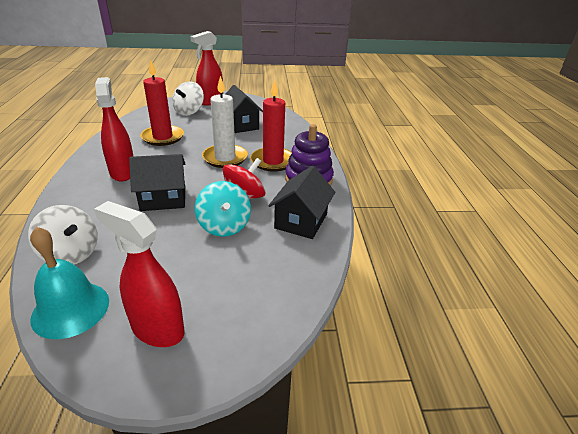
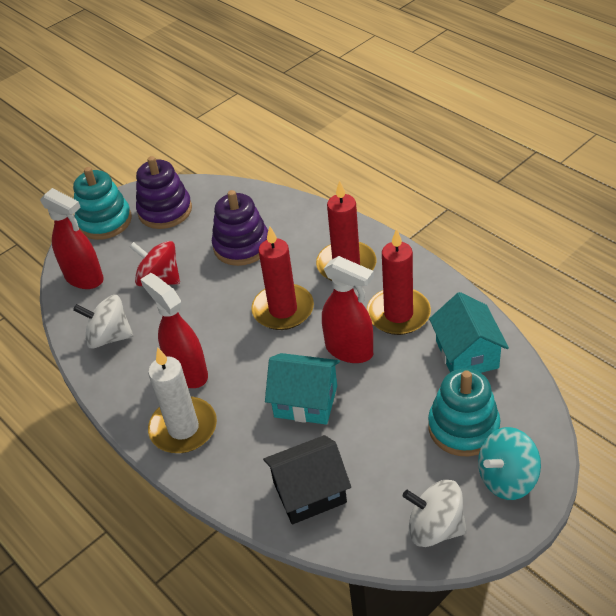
black house: 3 -> 1
purple stacking toy: 1 -> 2
red candle: 2 -> 3
turquoise bell: 1 -> 0
turquoise house: 0 -> 2
turquoise stacking toy: 0 -> 2

